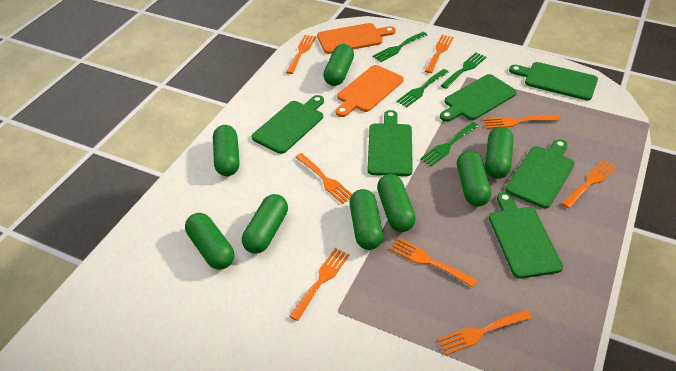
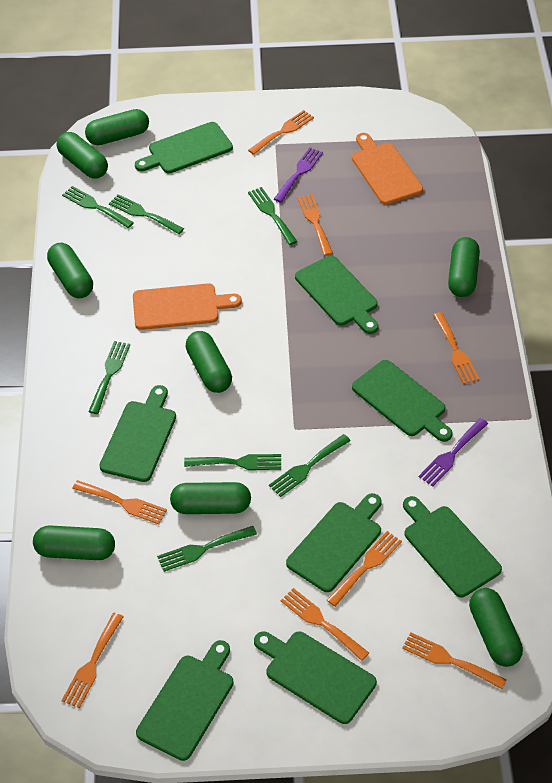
green cutting board: 6 -> 8
green fork: 4 -> 7
purple fork: 0 -> 2

